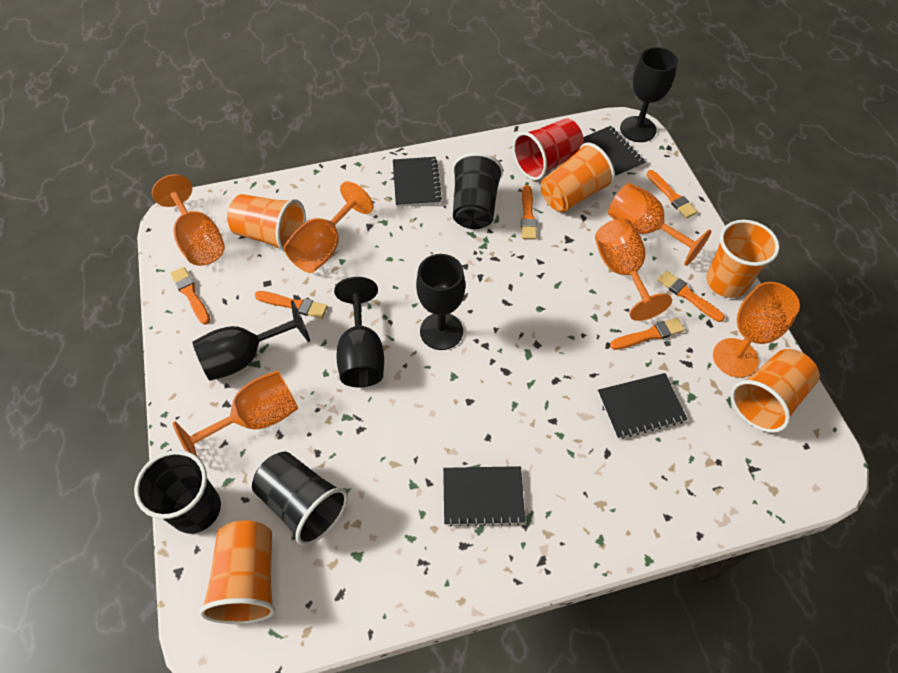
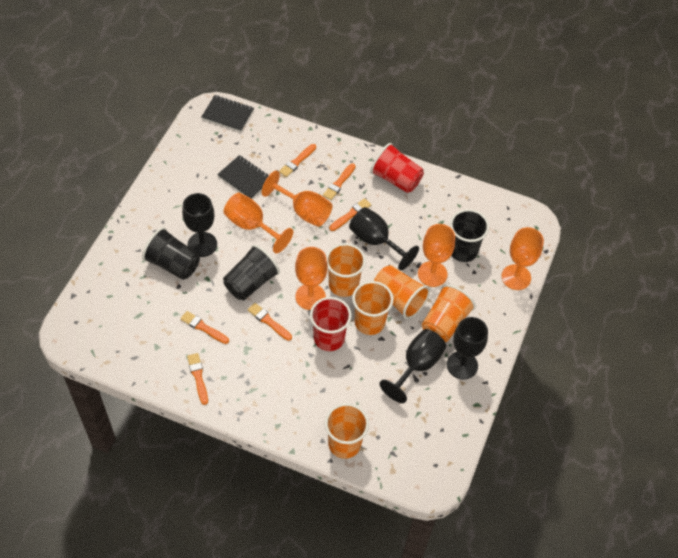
black notebook: 4 -> 2
orange goblet: 6 -> 5
red cup: 1 -> 2

